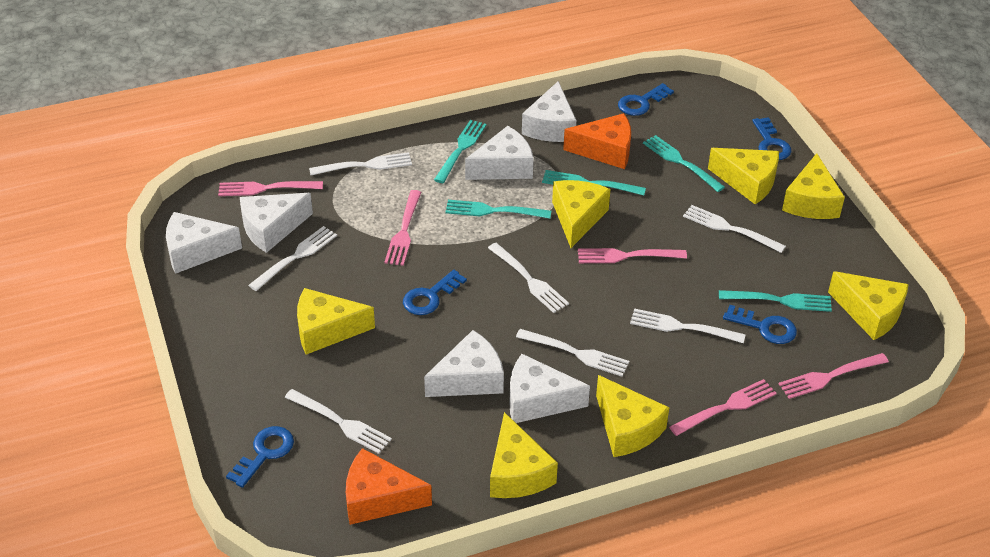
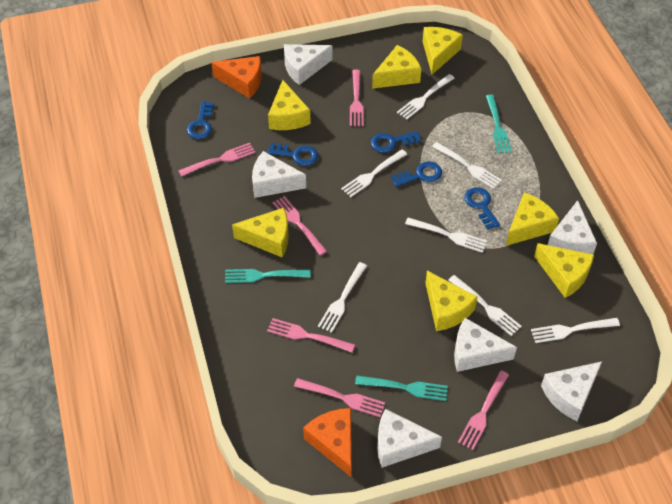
pink fork: 5 -> 6
turquoise fork: 5 -> 3

